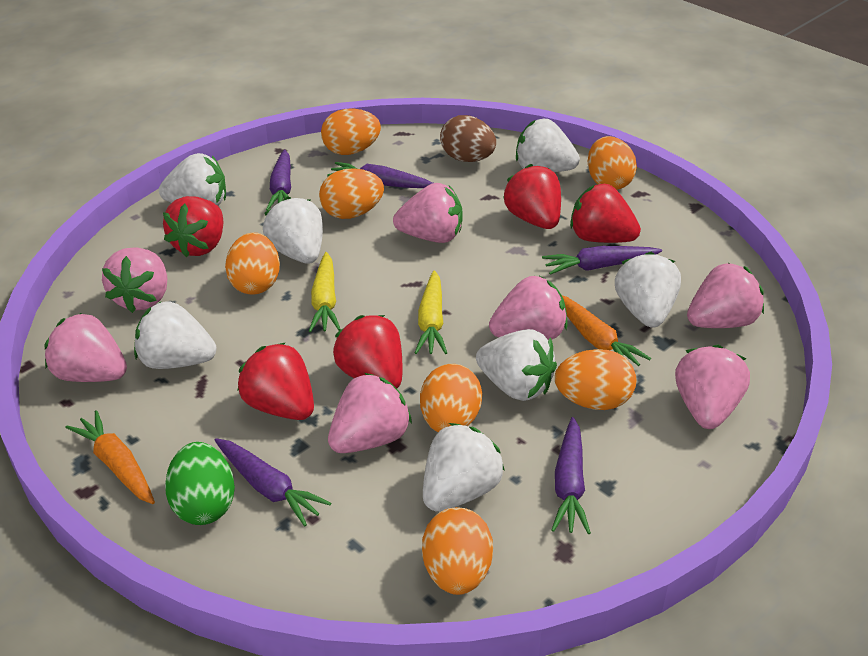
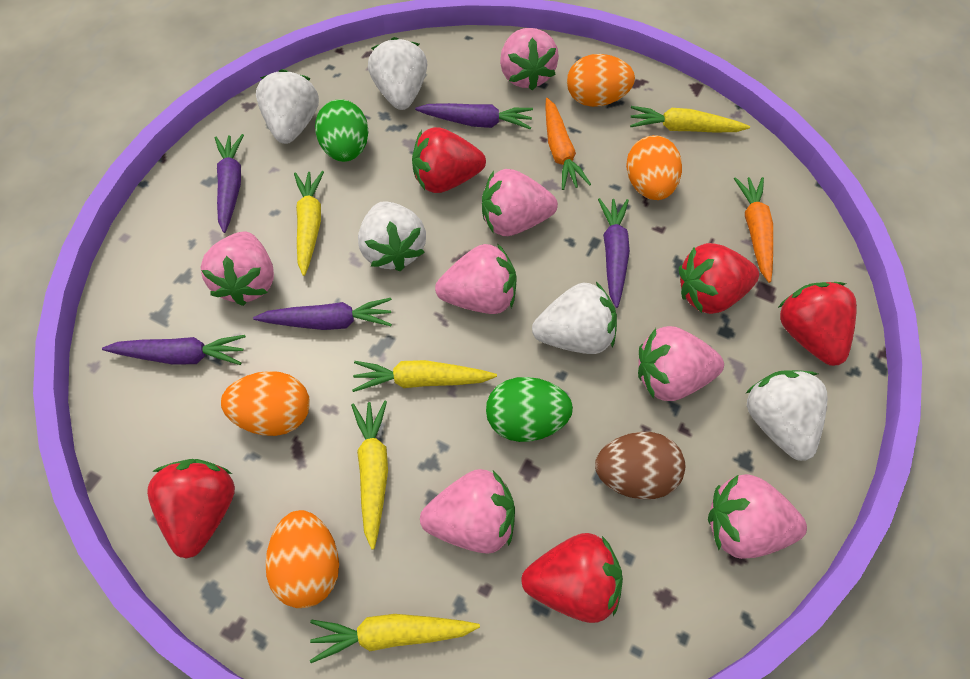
green egg: 1 -> 2
orange egg: 7 -> 4
white strawberry: 7 -> 5
yellow carrot: 2 -> 5

